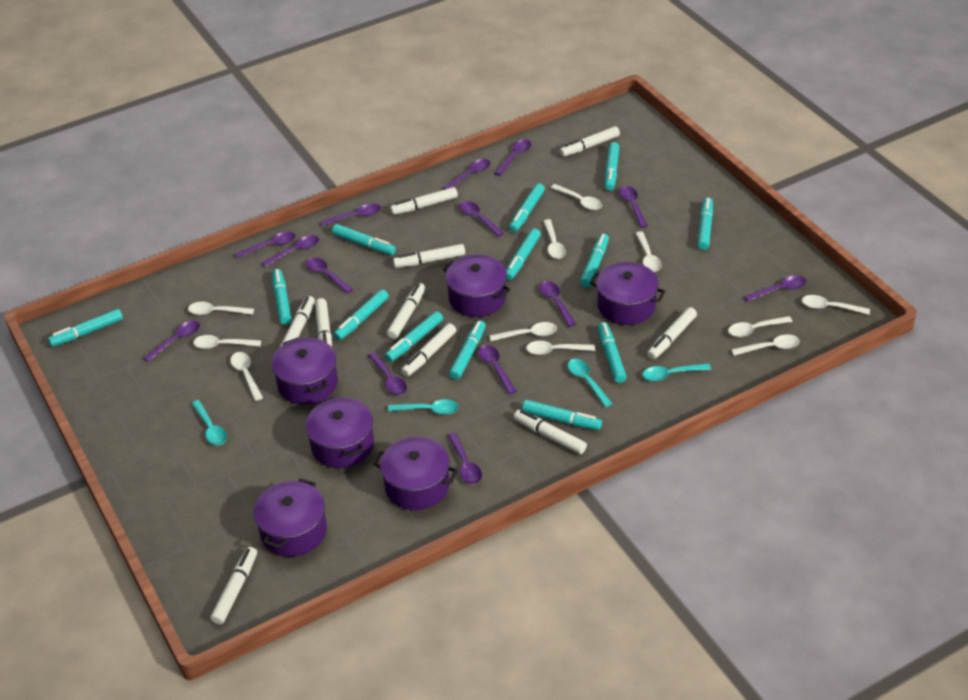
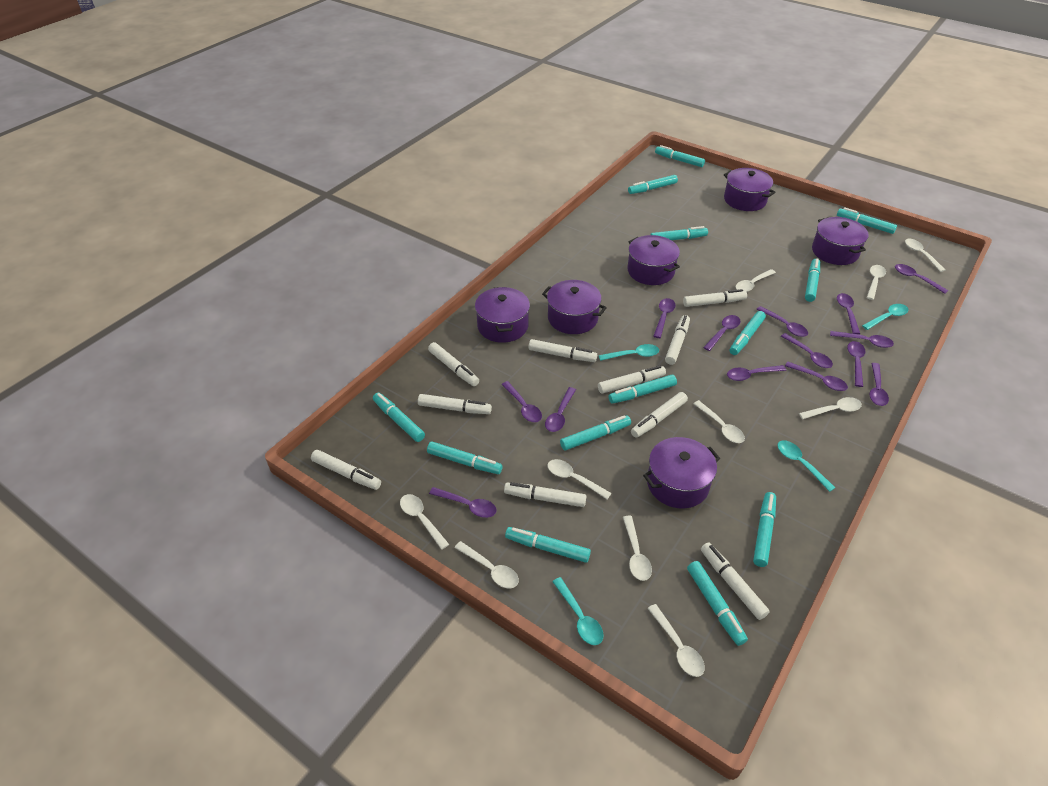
white spoon: 11 -> 10

